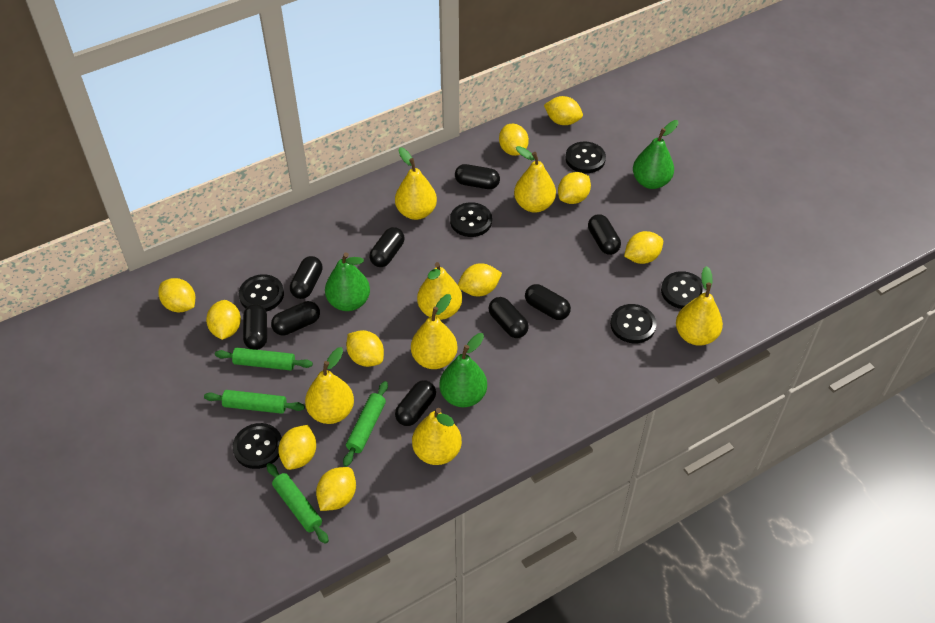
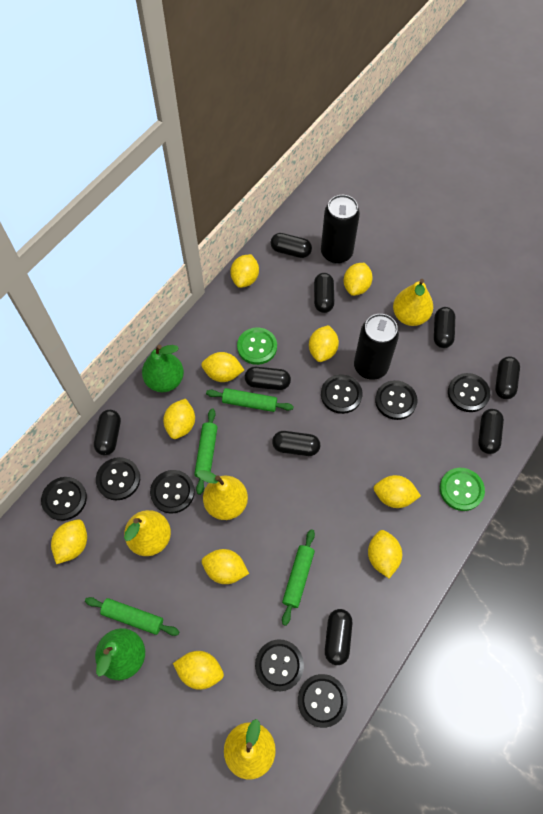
black button: 6 -> 8
black can: 0 -> 2
green button: 0 -> 2
green pear: 3 -> 2
yellow pear: 7 -> 4

